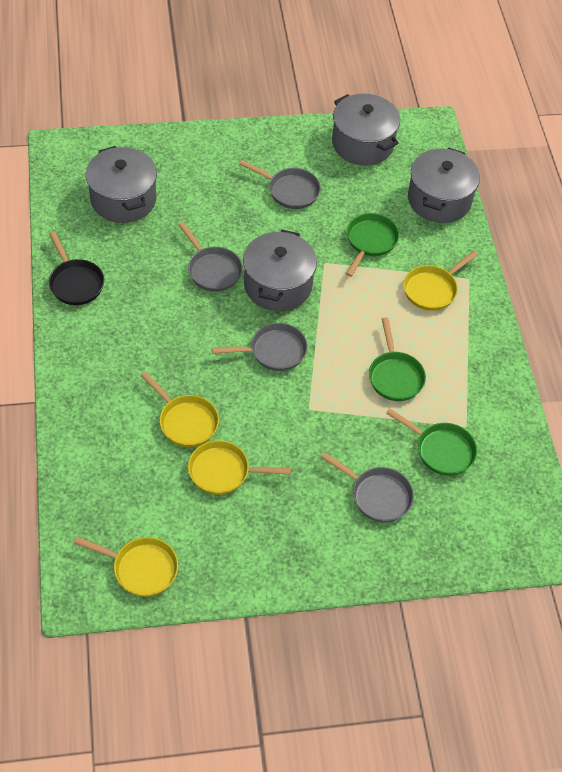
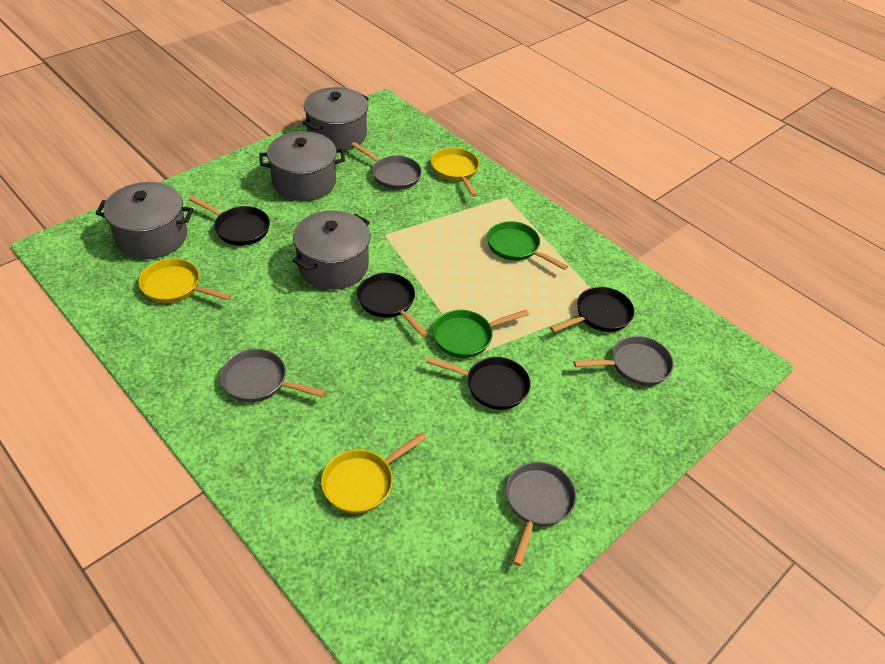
black pan: 1 -> 4
green pan: 3 -> 2
yellow pan: 4 -> 3

